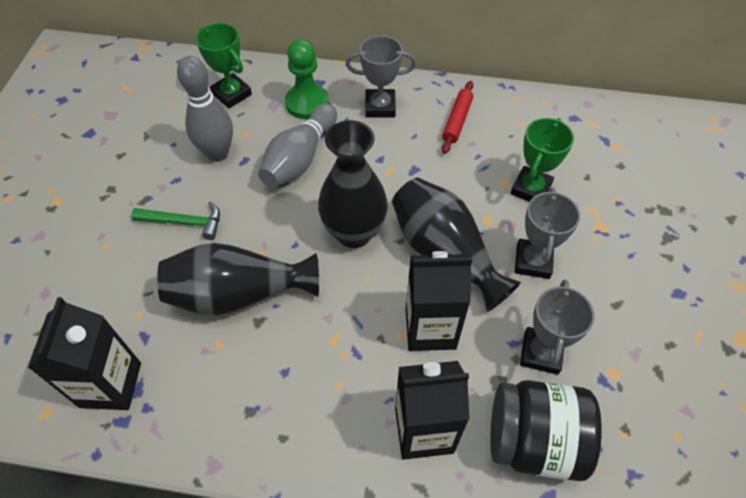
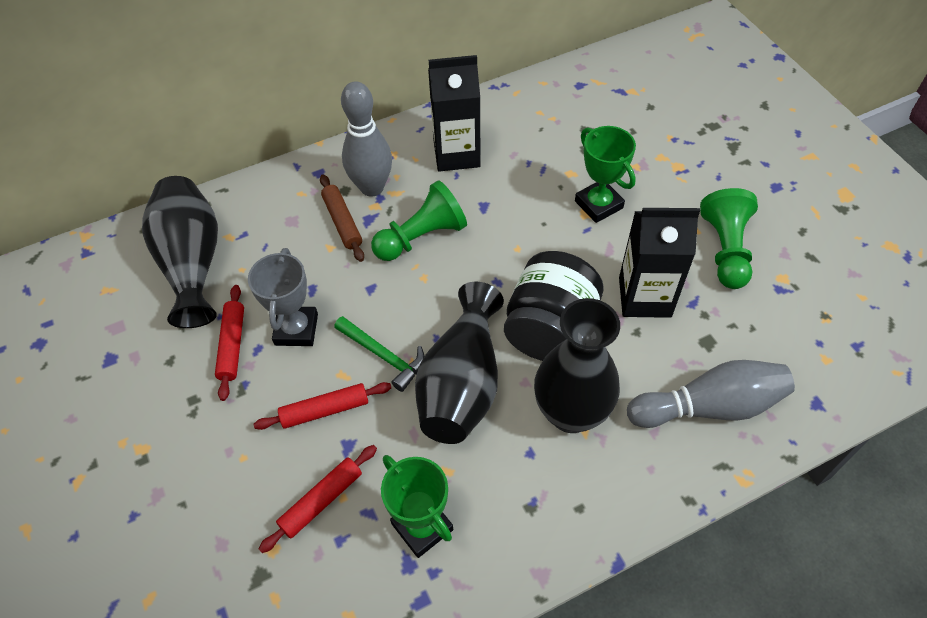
black carton: 3 -> 2
brown rolling pin: 0 -> 1
green pawn: 1 -> 2
grey trophy: 3 -> 1
red rolling pin: 1 -> 3

